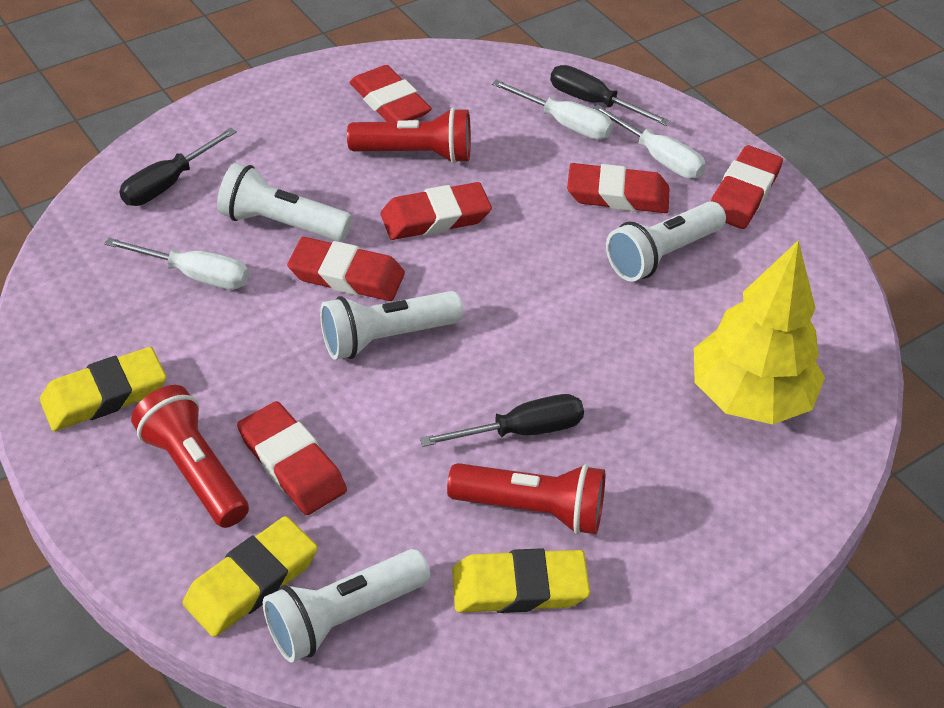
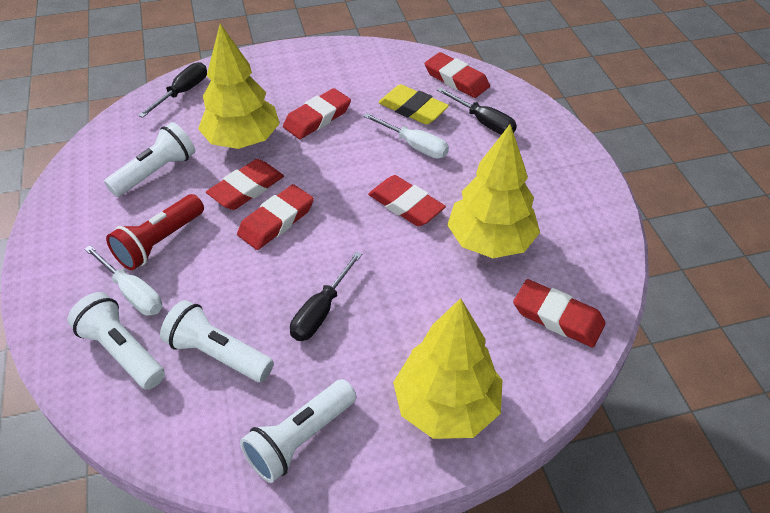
red flashlight: 3 -> 1
white screwdriver: 3 -> 2
yellow eraser: 3 -> 1
yellow tree: 1 -> 3

